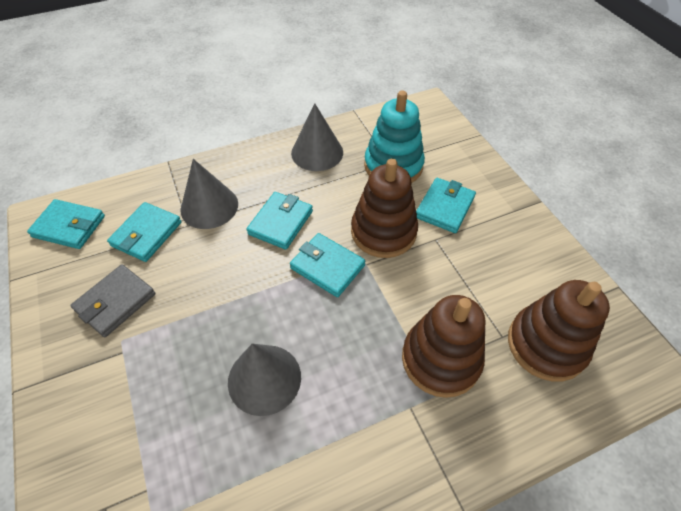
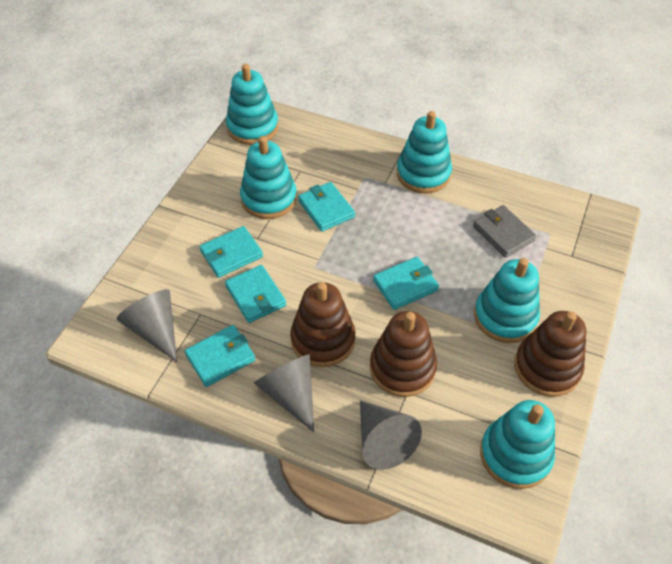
turquoise stacking toy: 1 -> 5

